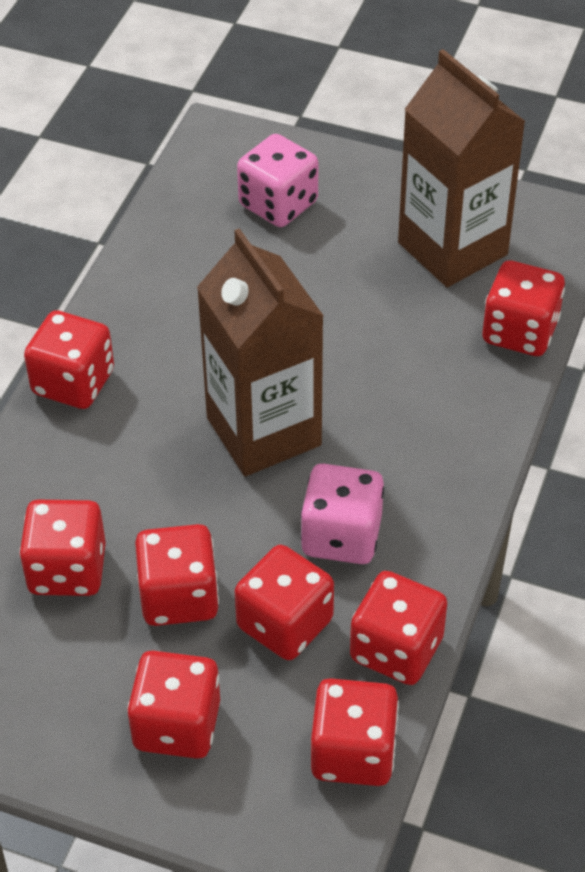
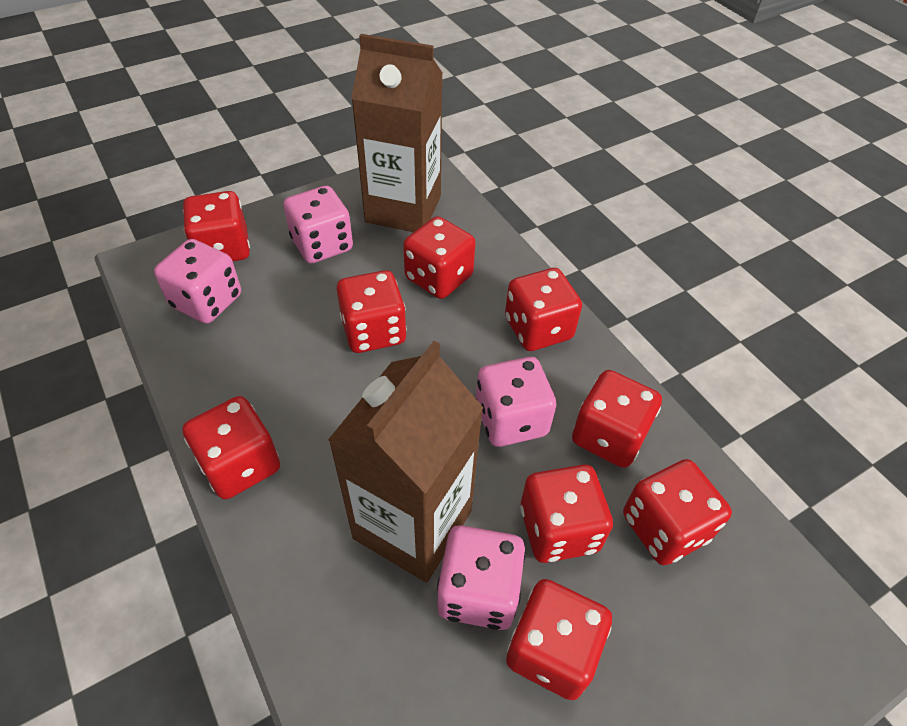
pink dice: 2 -> 4
red dice: 8 -> 9

